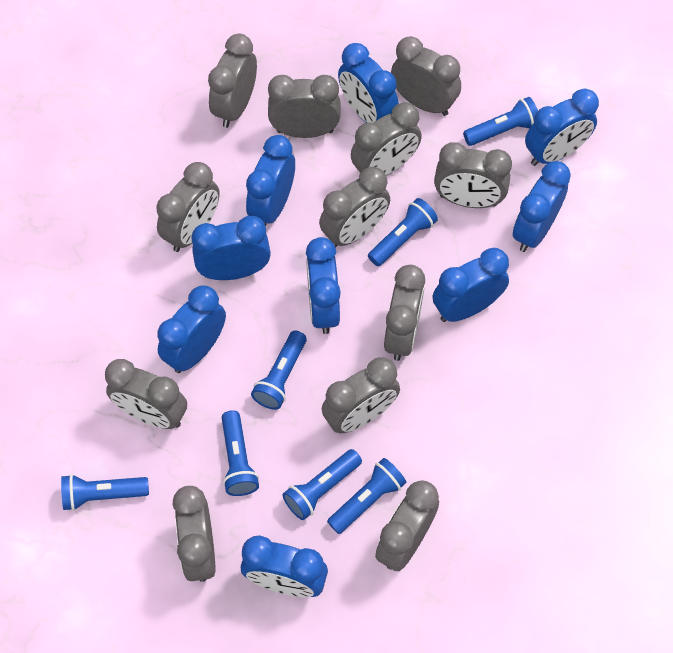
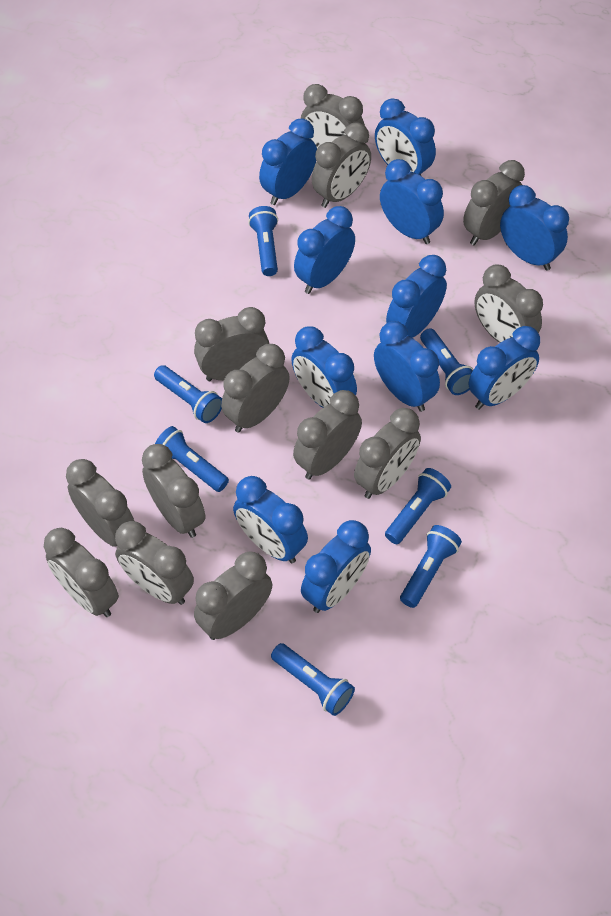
blue clock: 9 -> 11
grey clock: 12 -> 13

